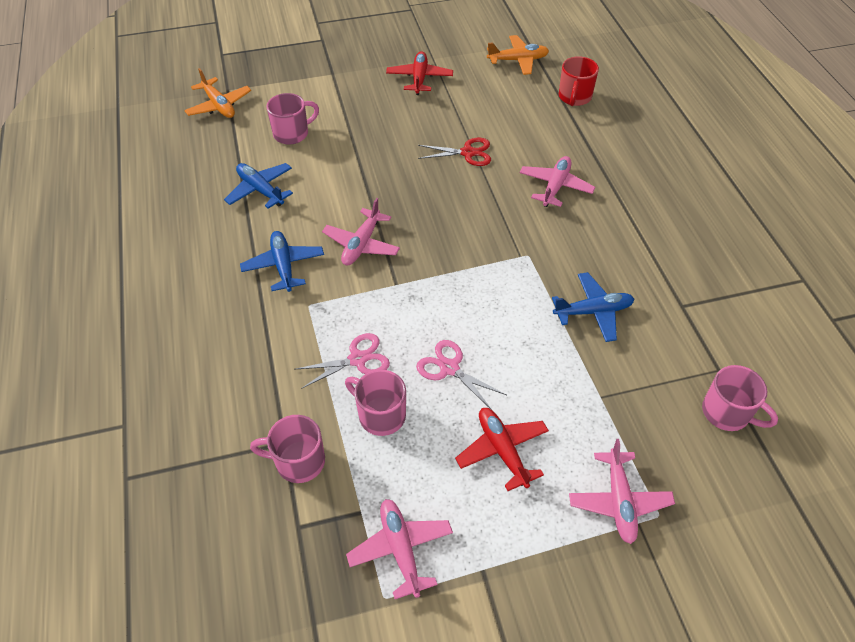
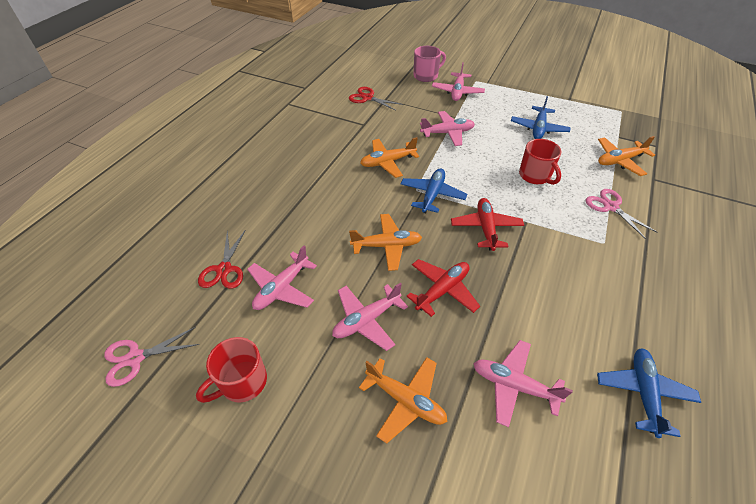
orange plane: 2 -> 4
pink mug: 4 -> 1
pink plane: 4 -> 5
red mug: 1 -> 2
red scissors: 1 -> 2

